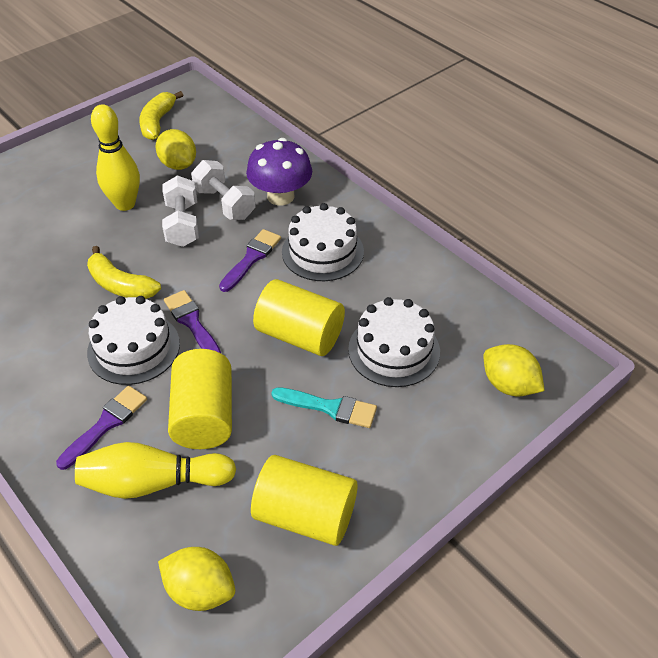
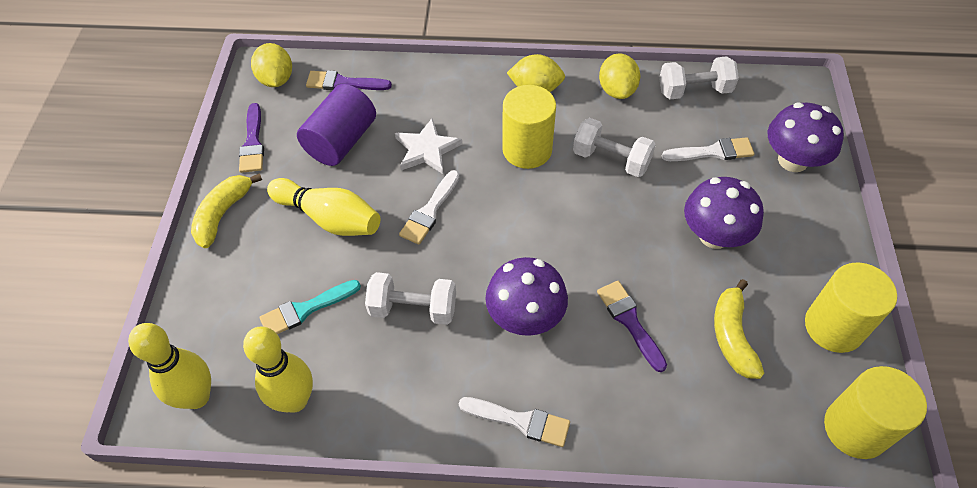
purple cylinder: 0 -> 1
purple mushroom: 1 -> 3
white brush: 0 -> 3
white cake: 3 -> 0
white dumbbell: 2 -> 3
white star: 0 -> 1
yellow bowling pin: 2 -> 3

